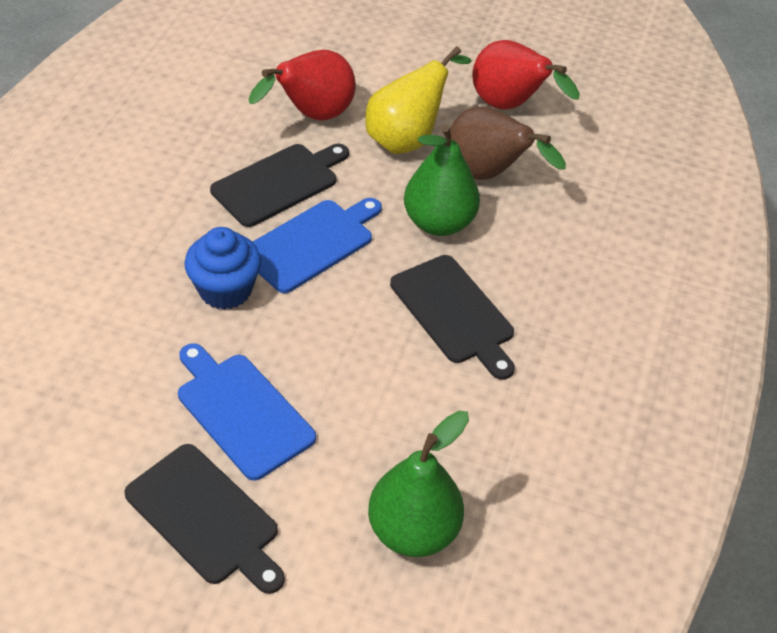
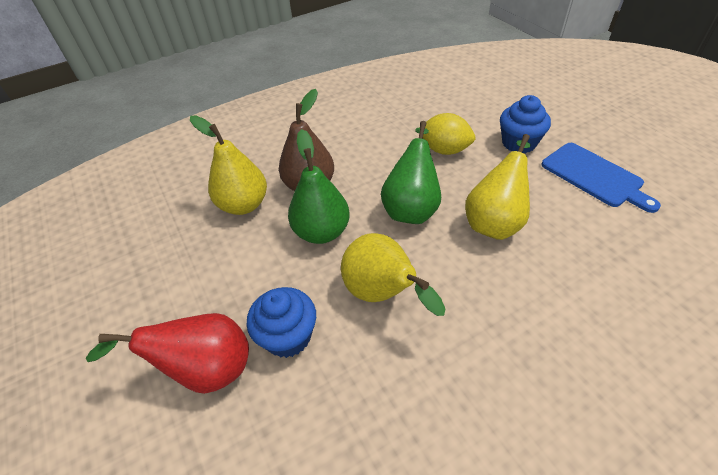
black cutting board: 3 -> 0
blue cupcake: 1 -> 2
blue cutting board: 2 -> 1
red pear: 2 -> 1
yellow lemon: 0 -> 1
yellow pear: 1 -> 3

